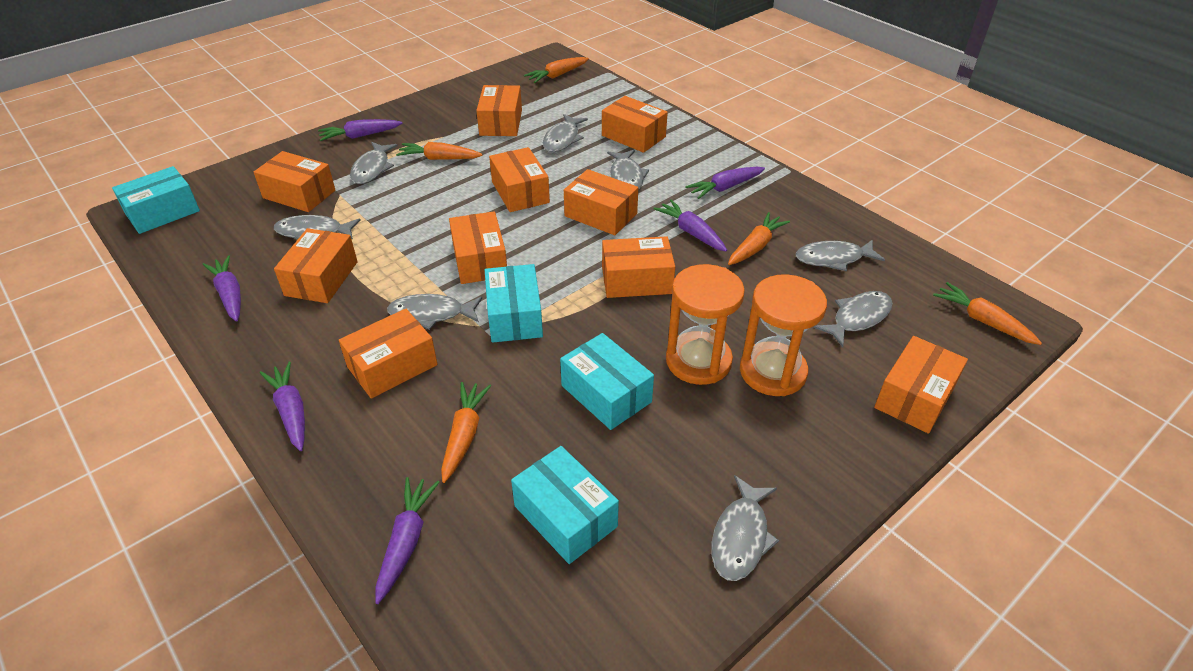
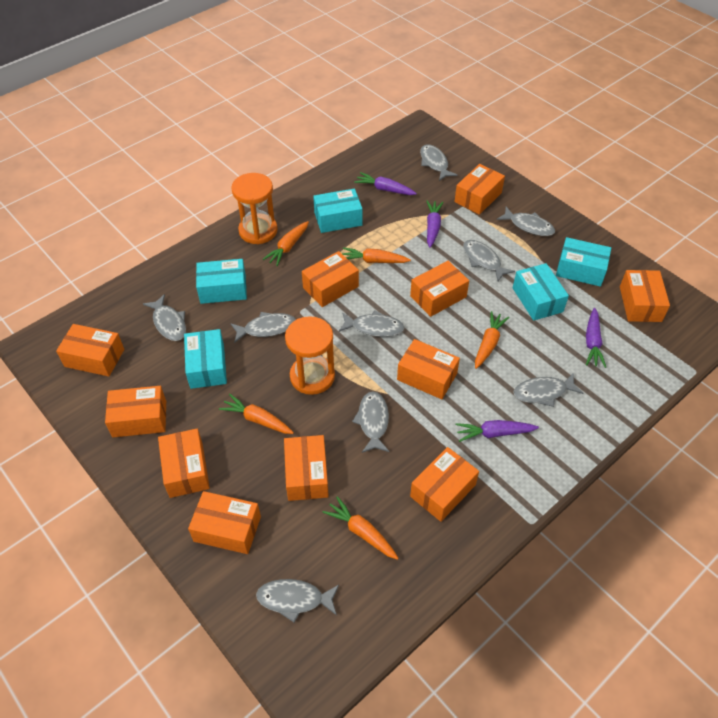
grey fish: 8 -> 9
orange box: 10 -> 11
purple carrot: 6 -> 4
turquoise box: 4 -> 5

